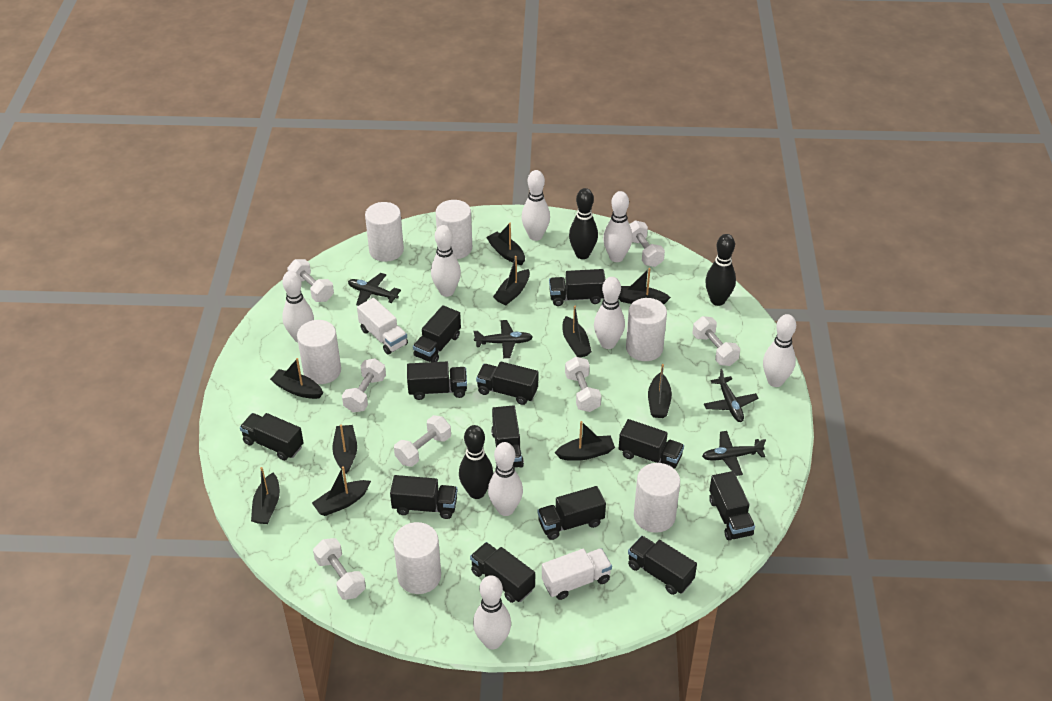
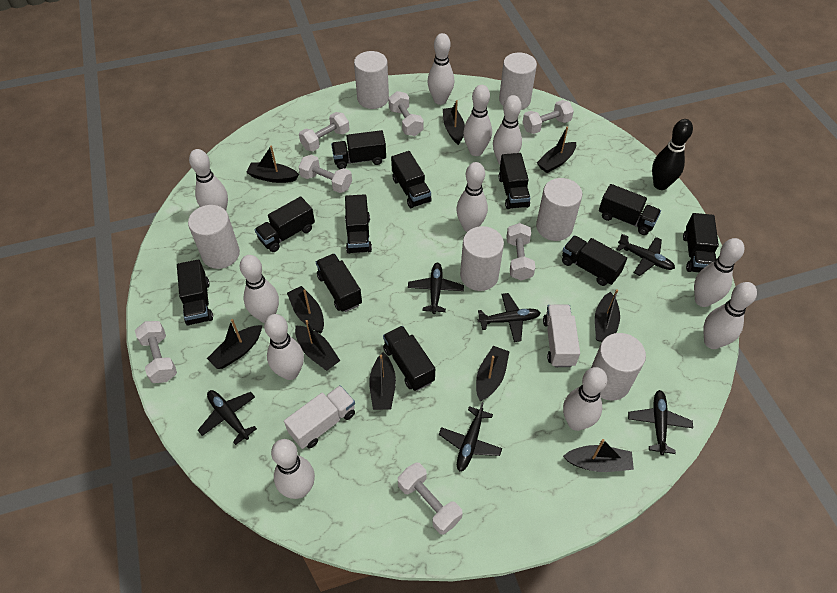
black bowling pin: 3 -> 1
black plane: 4 -> 6
black truck: 12 -> 11
white bowling pin: 8 -> 11

